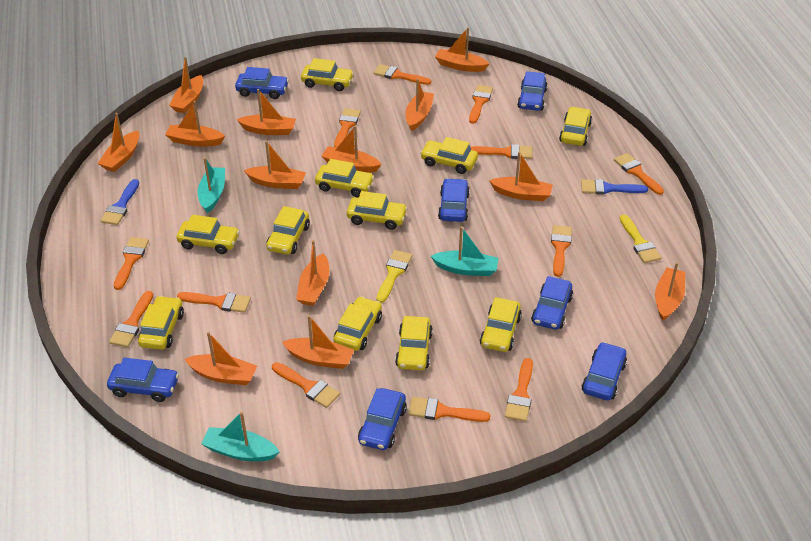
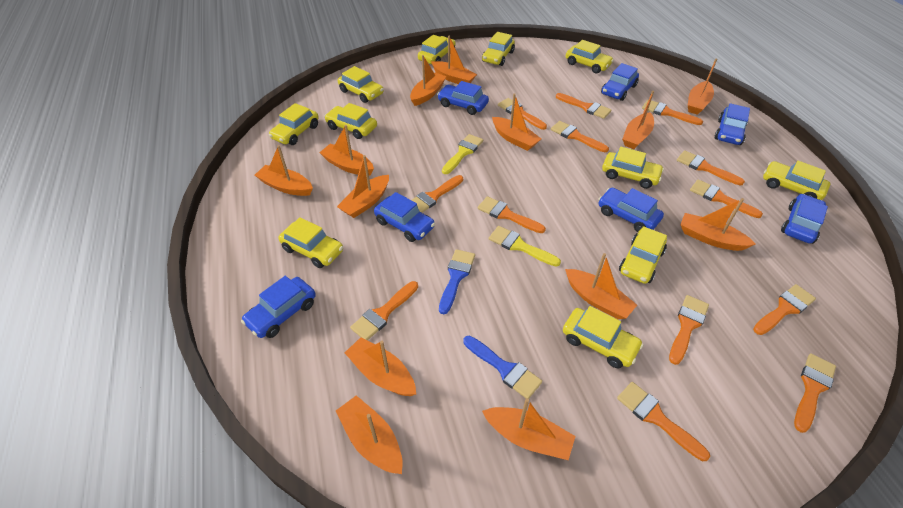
orange brush: 12 -> 13
turquoise boat: 3 -> 0

